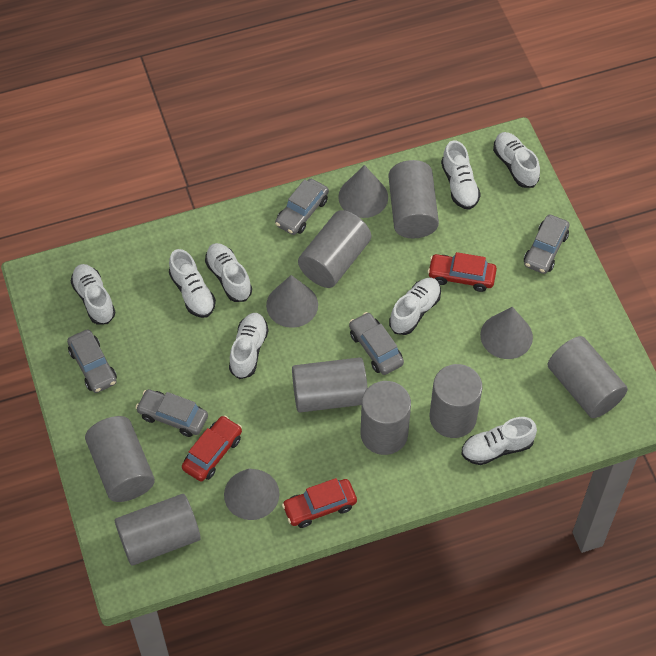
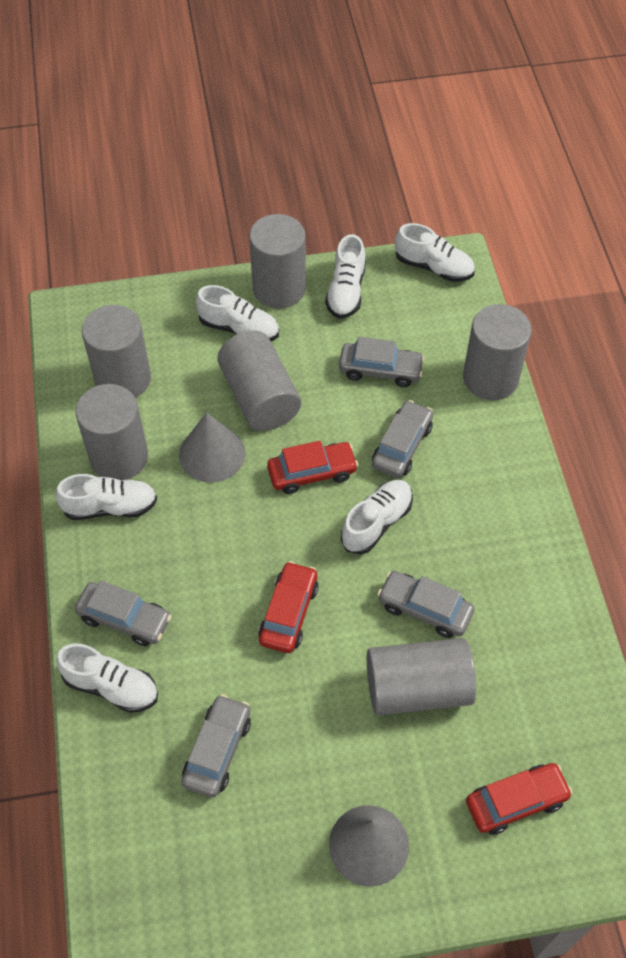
grey cone: 4 -> 2
grey cylinder: 8 -> 6
white shoe: 8 -> 6

